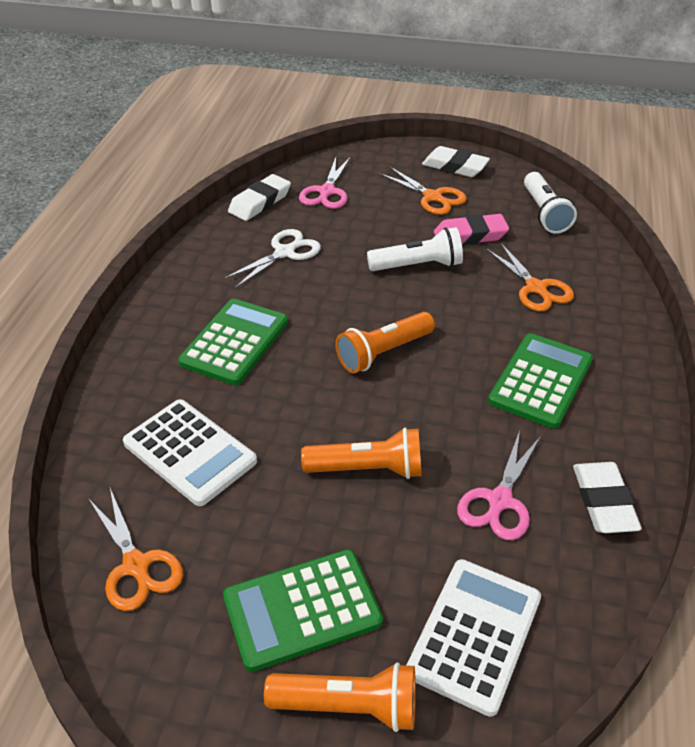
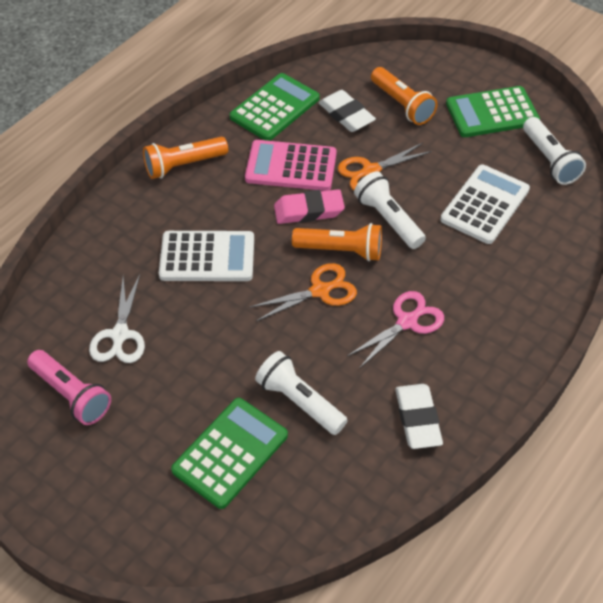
orange scissors: 3 -> 2
pink calculator: 0 -> 1
pink flashlight: 0 -> 1
pink scissors: 2 -> 1
white eraser: 3 -> 2
white flashlight: 2 -> 3

